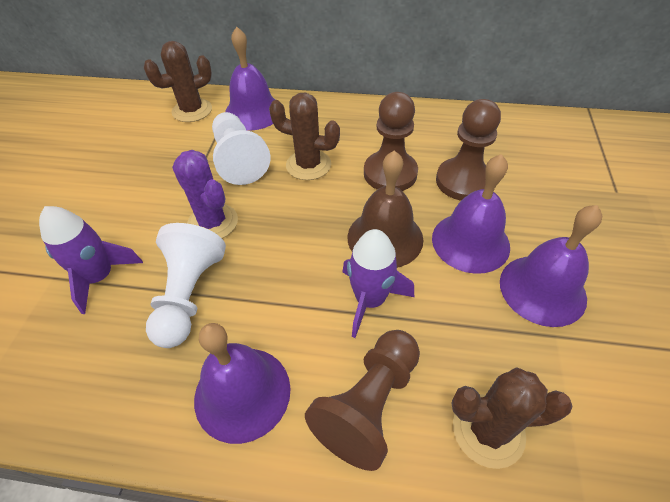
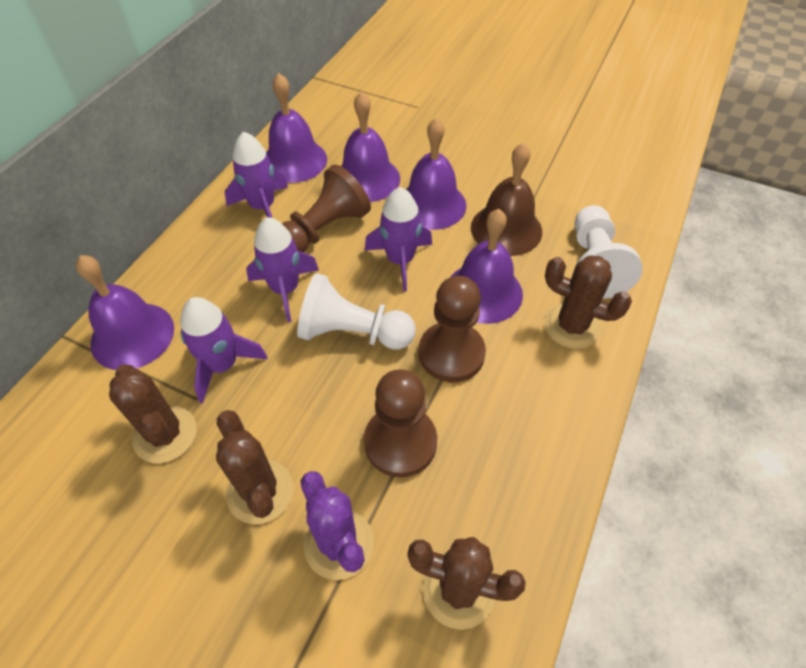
brown cactus: 3 -> 4
purple bell: 4 -> 5
purple rocket: 2 -> 4

